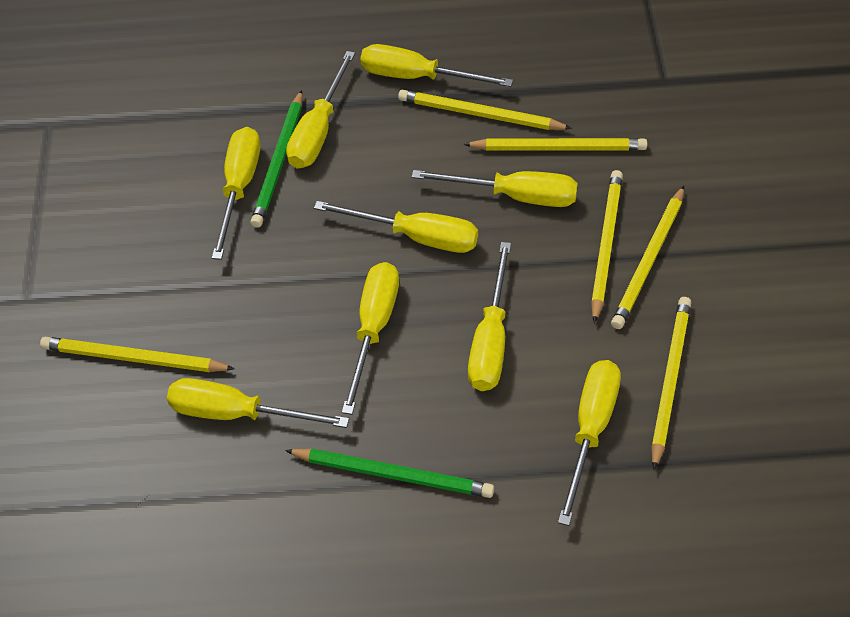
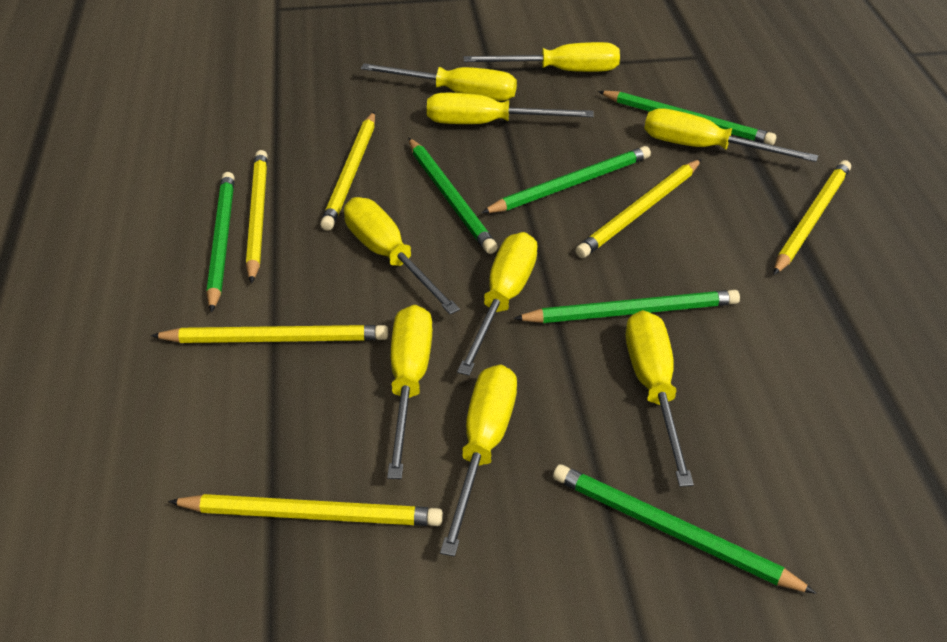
green pencil: 2 -> 6

